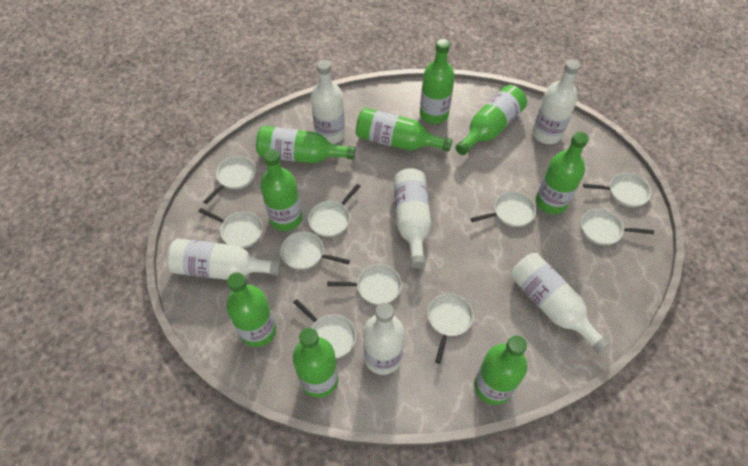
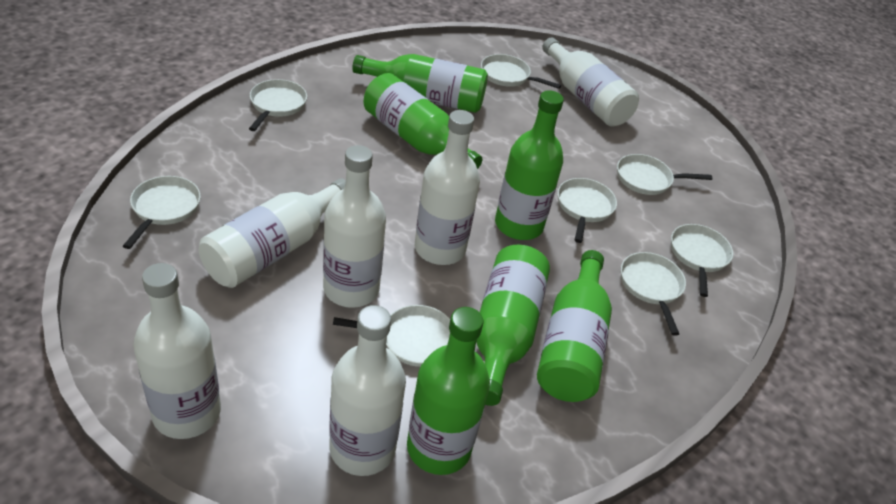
green bottle: 9 -> 6
white pan: 10 -> 8

